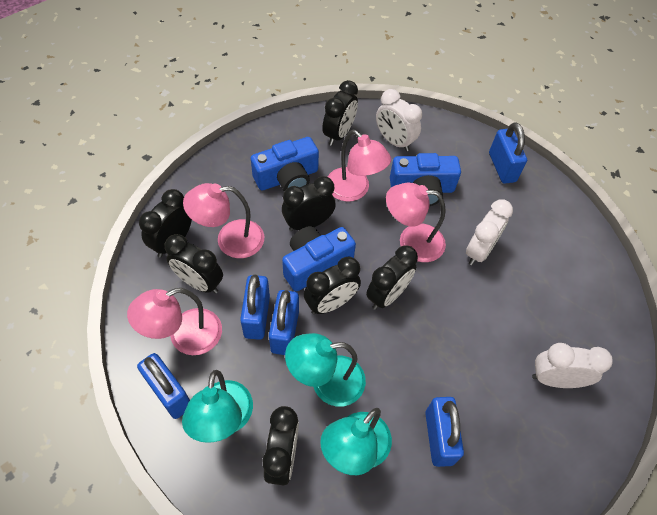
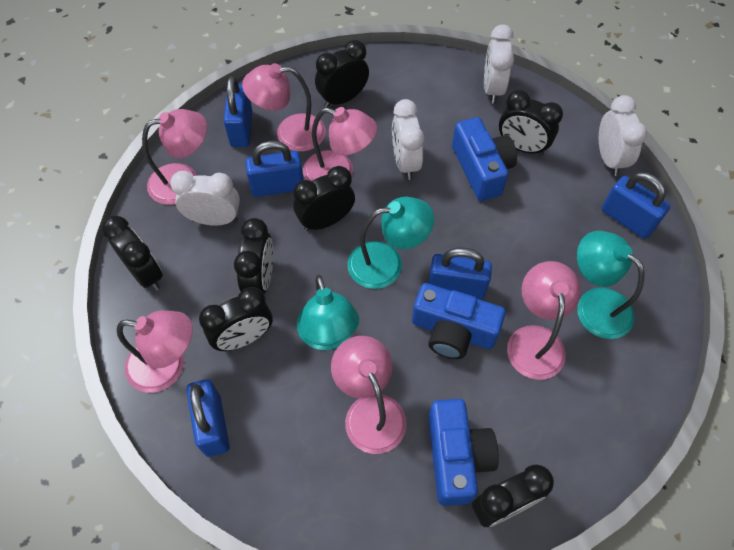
pink lamp: 4 -> 6
white clock: 3 -> 4

